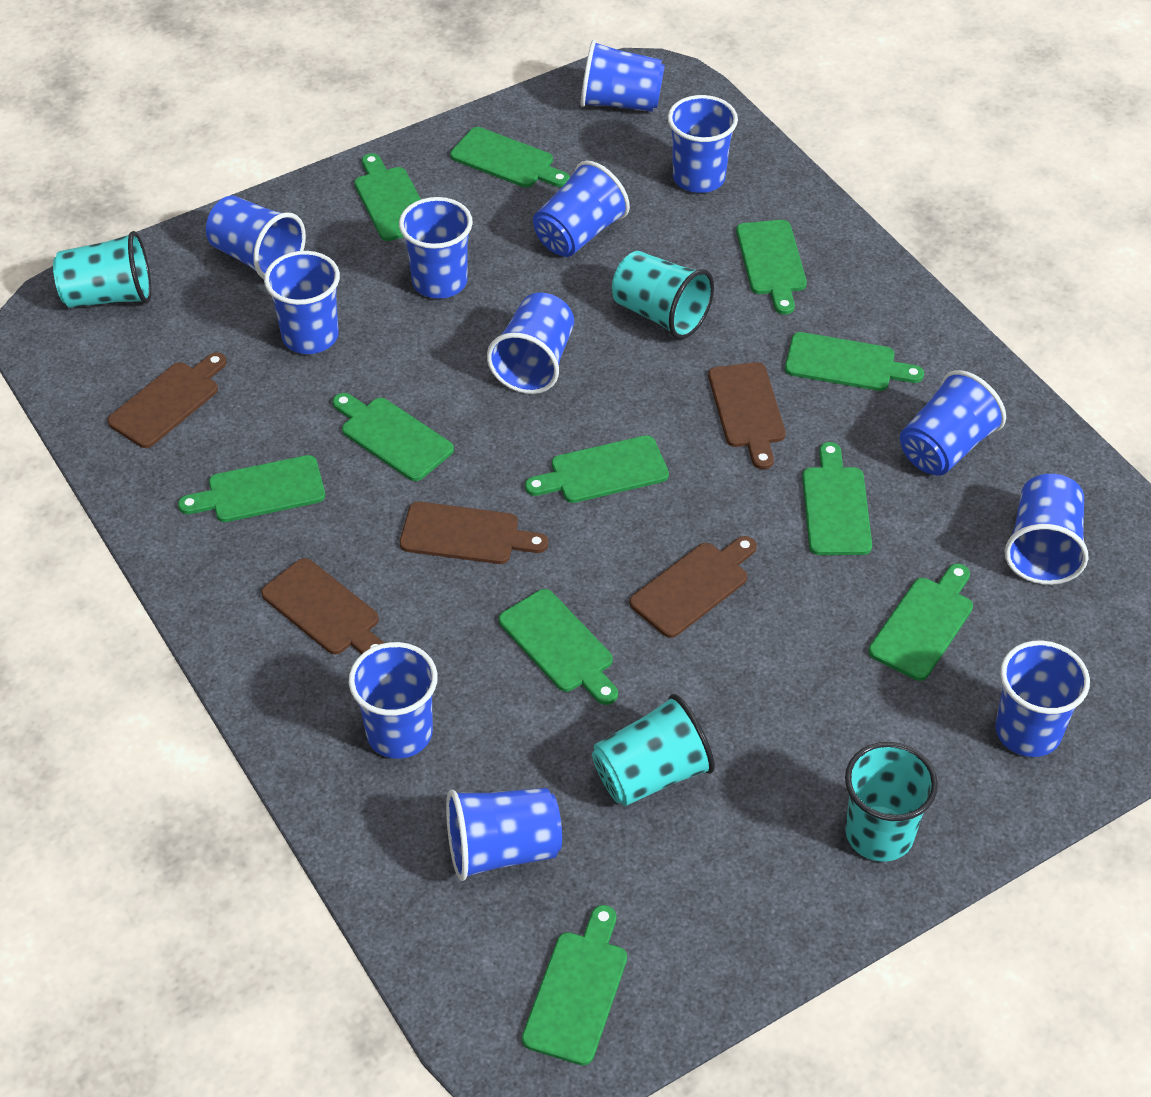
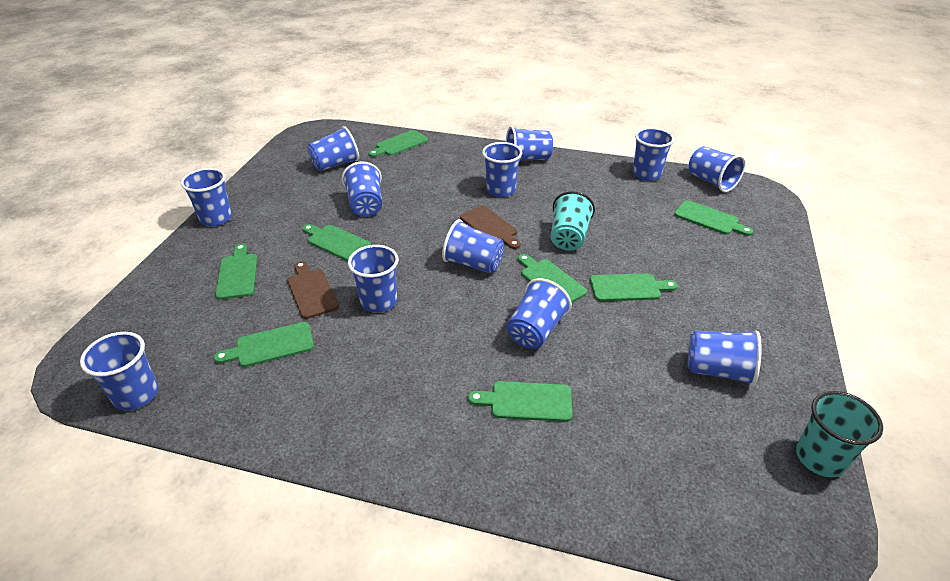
brown cutting board: 5 -> 2
green cutting board: 11 -> 8
turquoise cup: 4 -> 2

